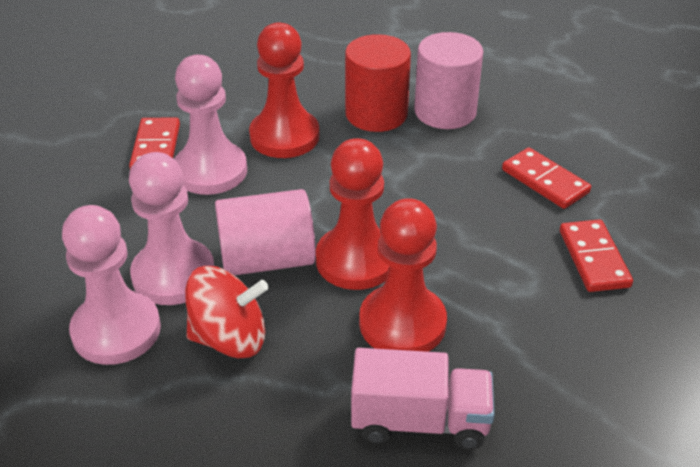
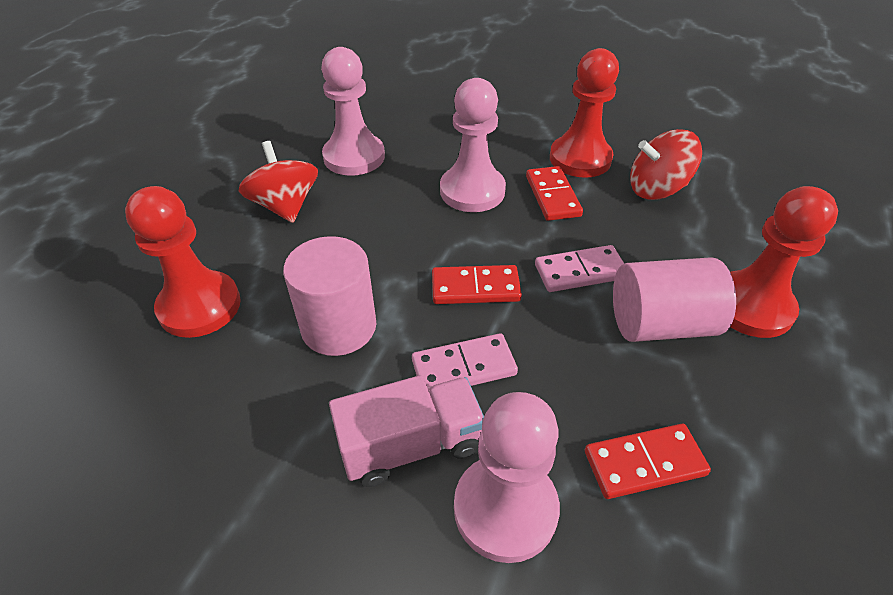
pink domino: 0 -> 2
red cylinder: 1 -> 0
red spinning top: 1 -> 2

